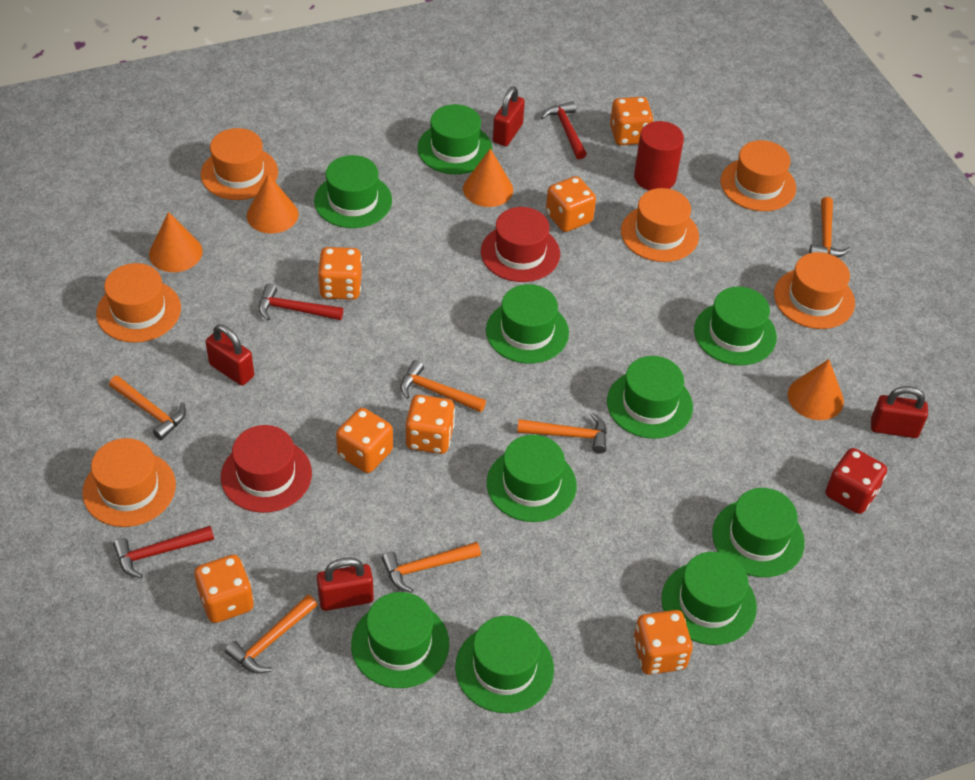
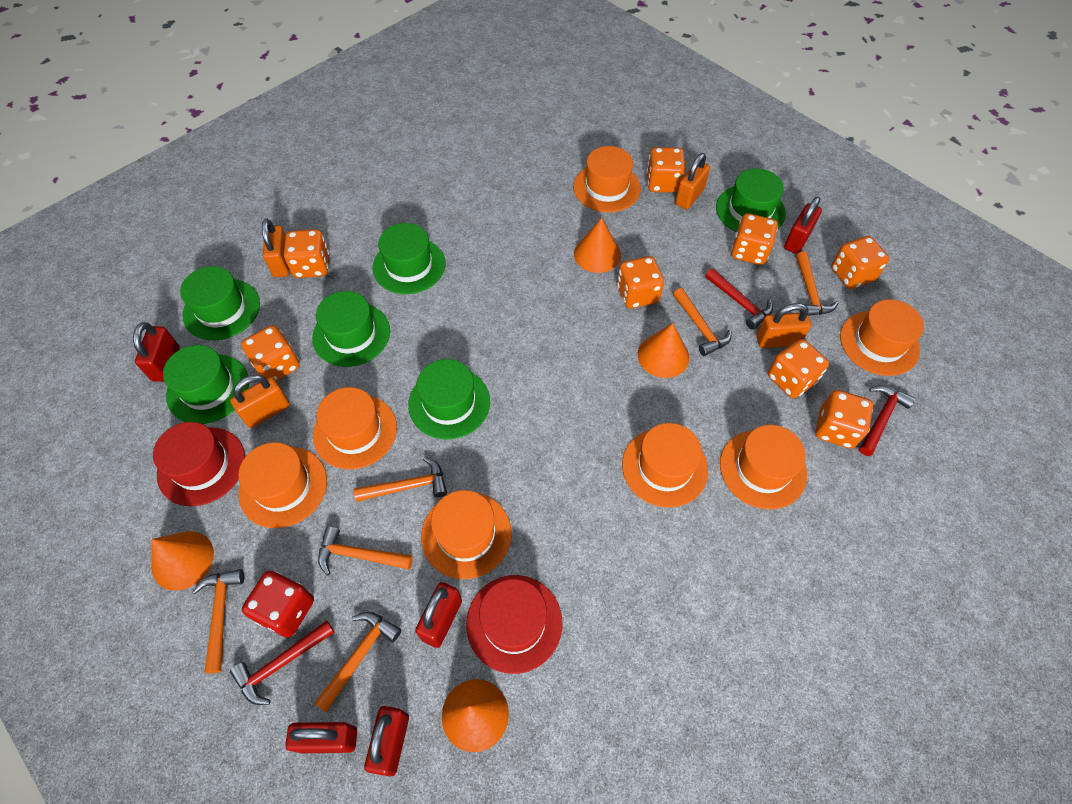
green hat: 10 -> 6
orange dice: 7 -> 8
orange hat: 6 -> 7
orange padlock: 0 -> 4
red cylinder: 1 -> 0
red padlock: 4 -> 5

